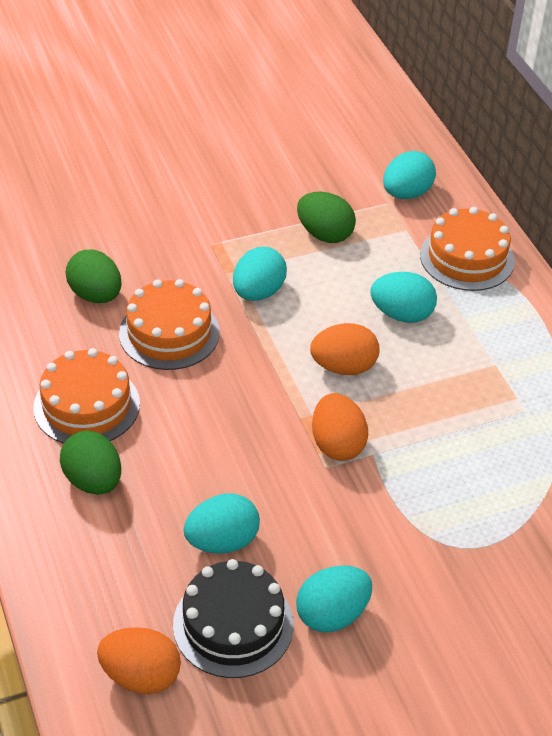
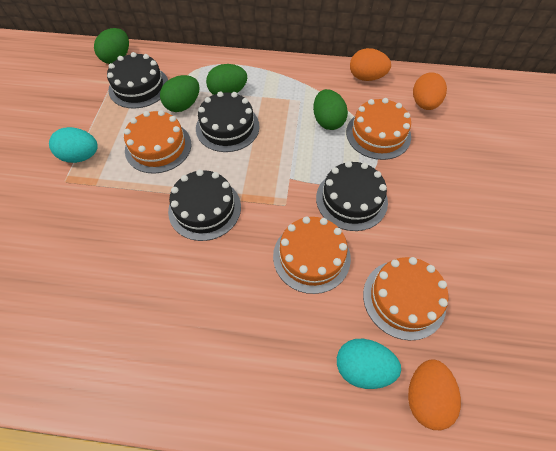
black cake: 1 -> 4
green egg: 3 -> 4
orange cake: 3 -> 4
turquoise egg: 5 -> 2

